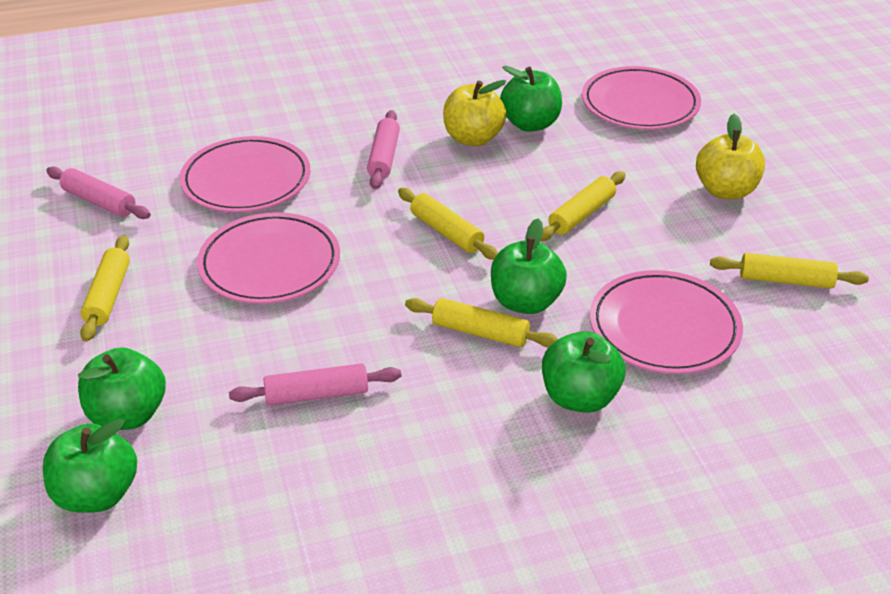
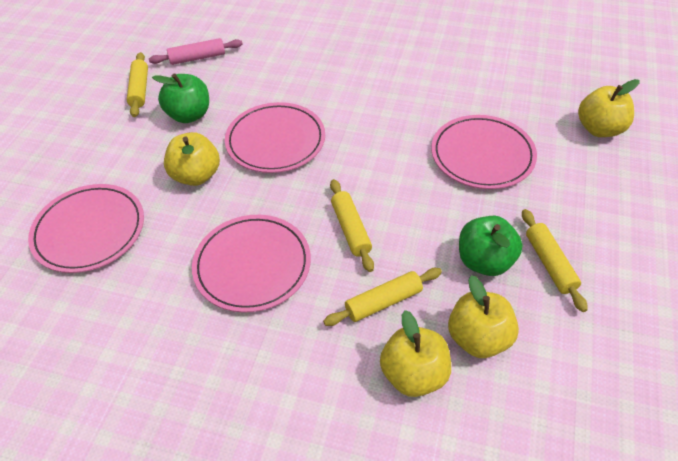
green apple: 5 -> 2
pink rolling pin: 3 -> 1
yellow apple: 2 -> 4
yellow rolling pin: 5 -> 4

